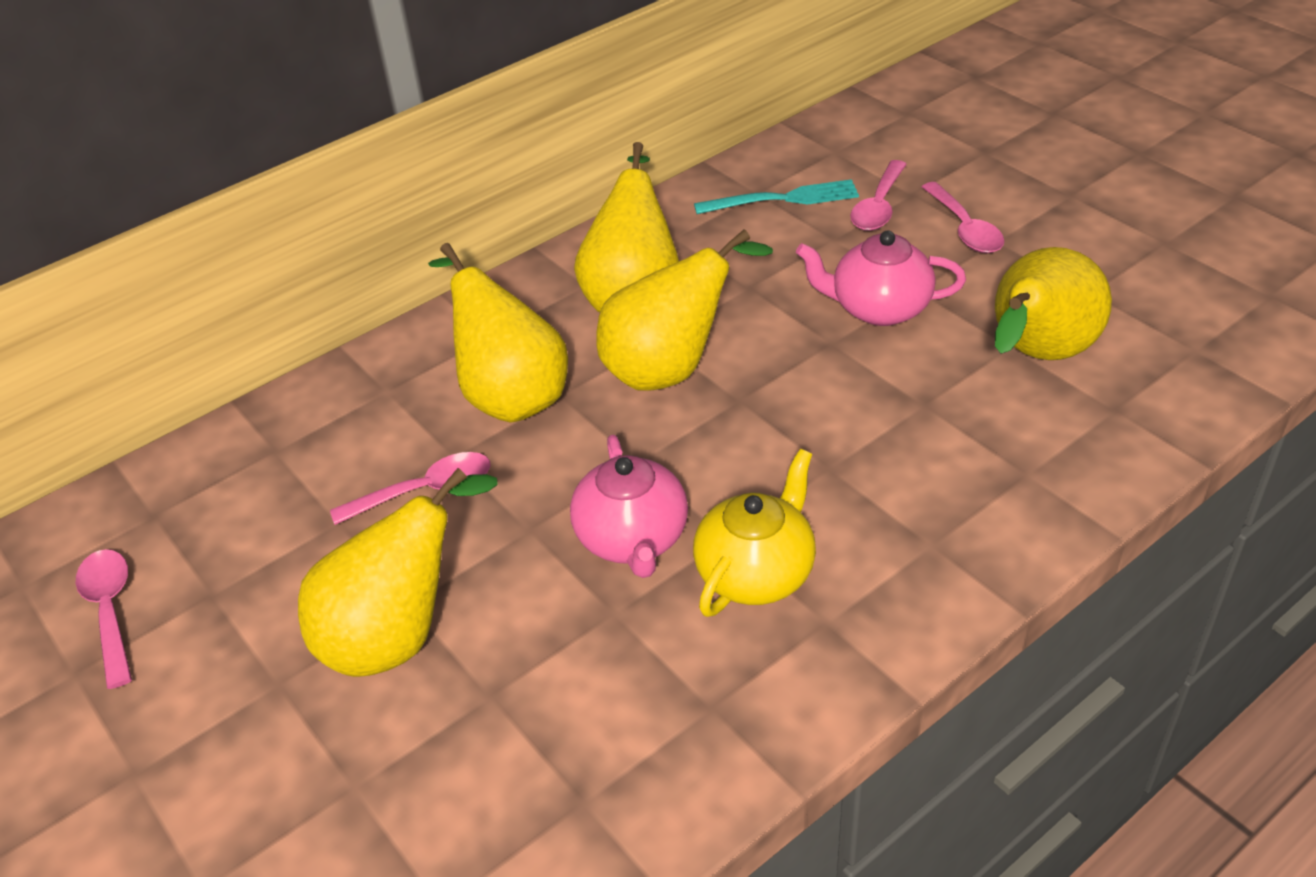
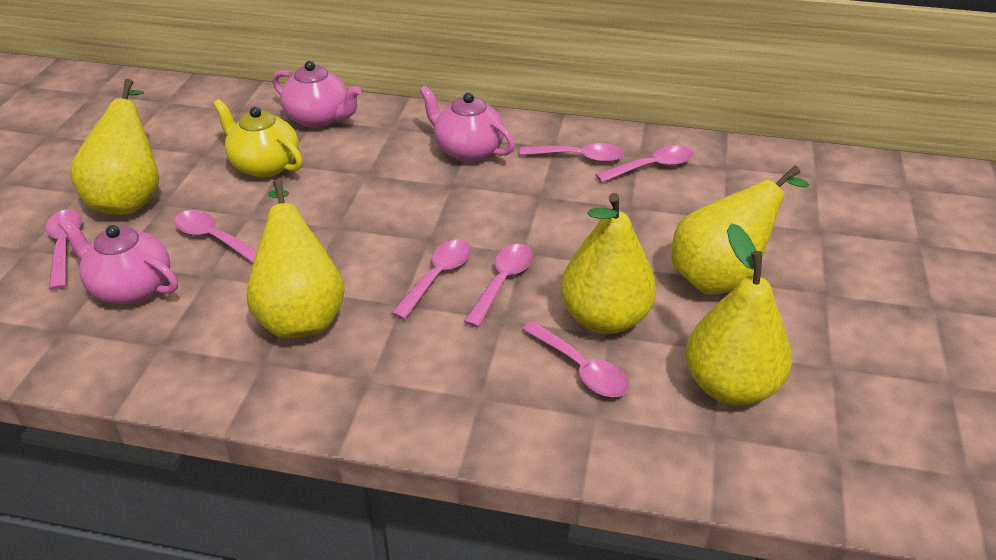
pink spoon: 4 -> 7
pink teapot: 2 -> 3
turquoise fork: 1 -> 0

